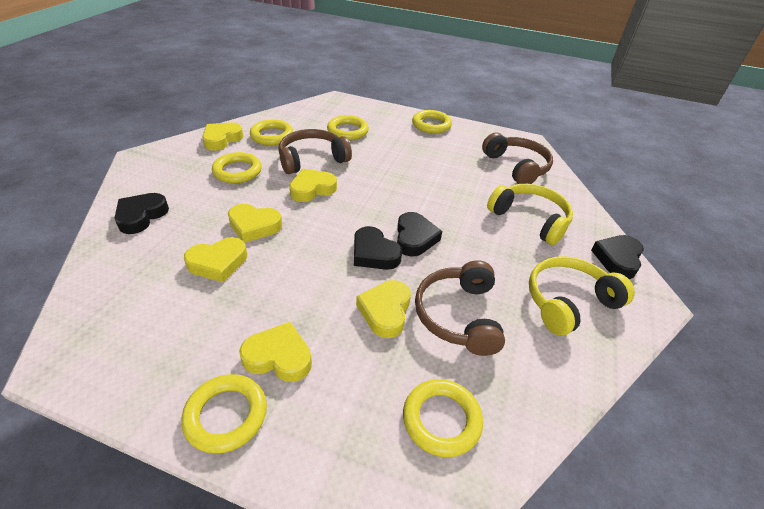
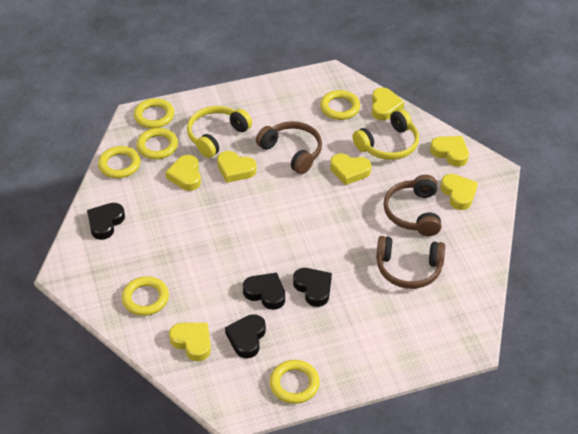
yellow heart: 6 -> 7

